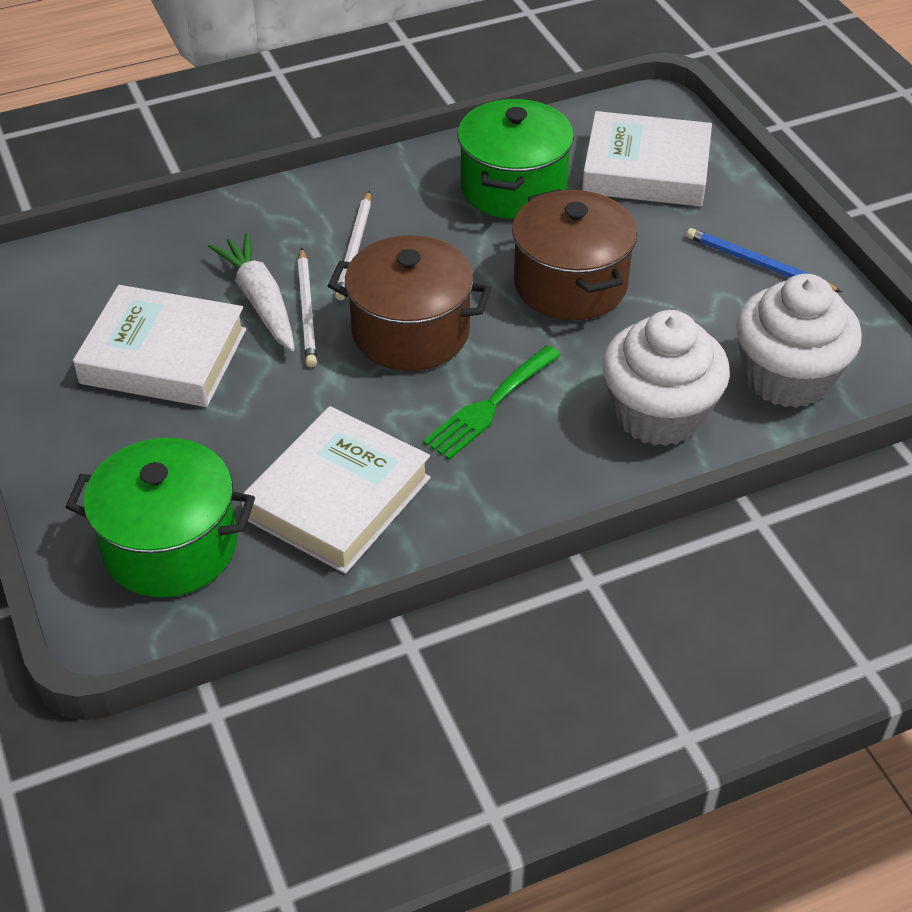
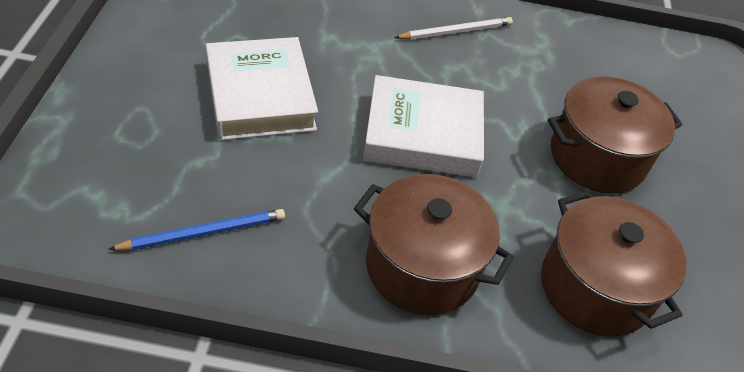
brown pot: 2 -> 3
green fork: 1 -> 0
green pot: 2 -> 0
white book: 3 -> 2
white carrot: 1 -> 0
white cupcake: 2 -> 0
white pencil: 2 -> 1

